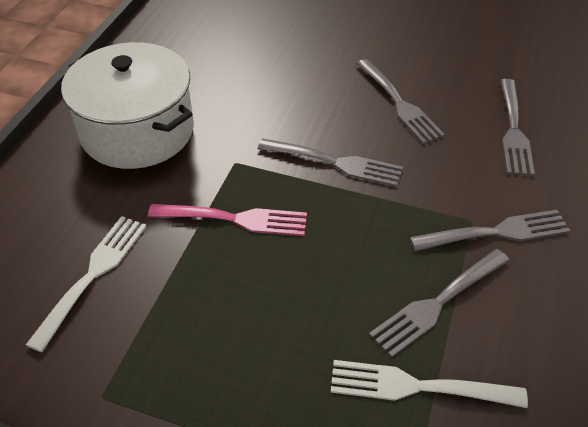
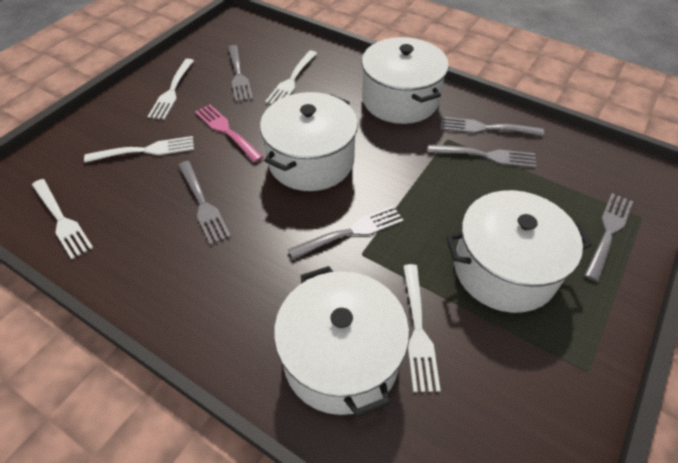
grey fork: 5 -> 6
white fork: 2 -> 5
white pot: 1 -> 4

